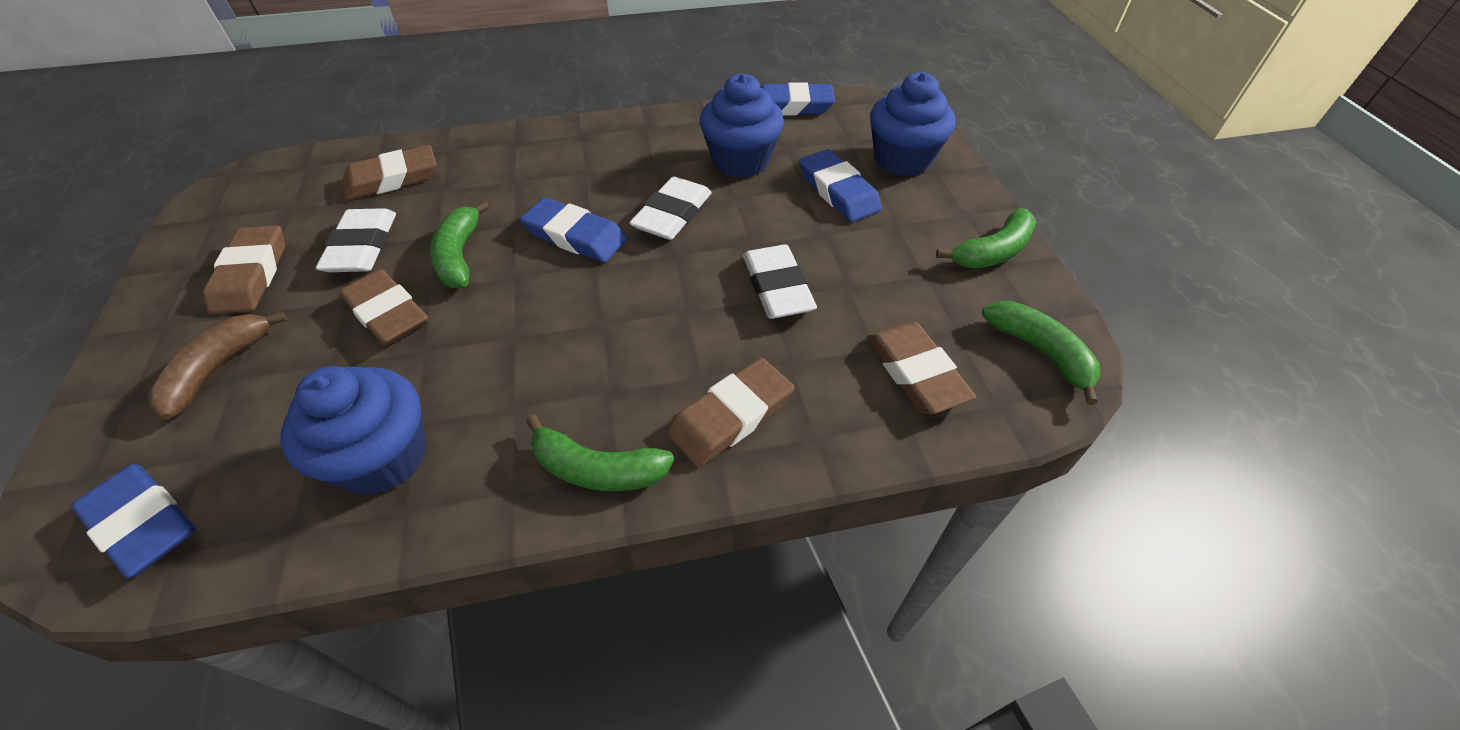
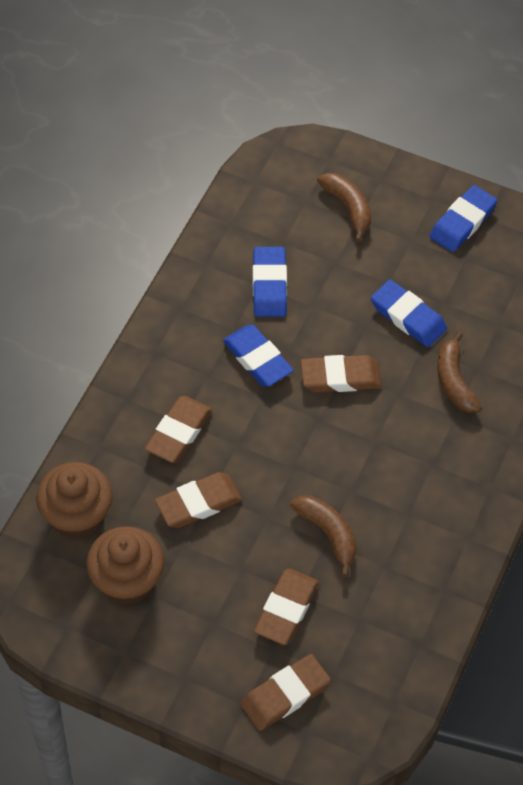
blue cupcake: 3 -> 0
brown banana: 1 -> 3
brown cupcake: 0 -> 2
green banana: 4 -> 0
white eraser: 3 -> 0

